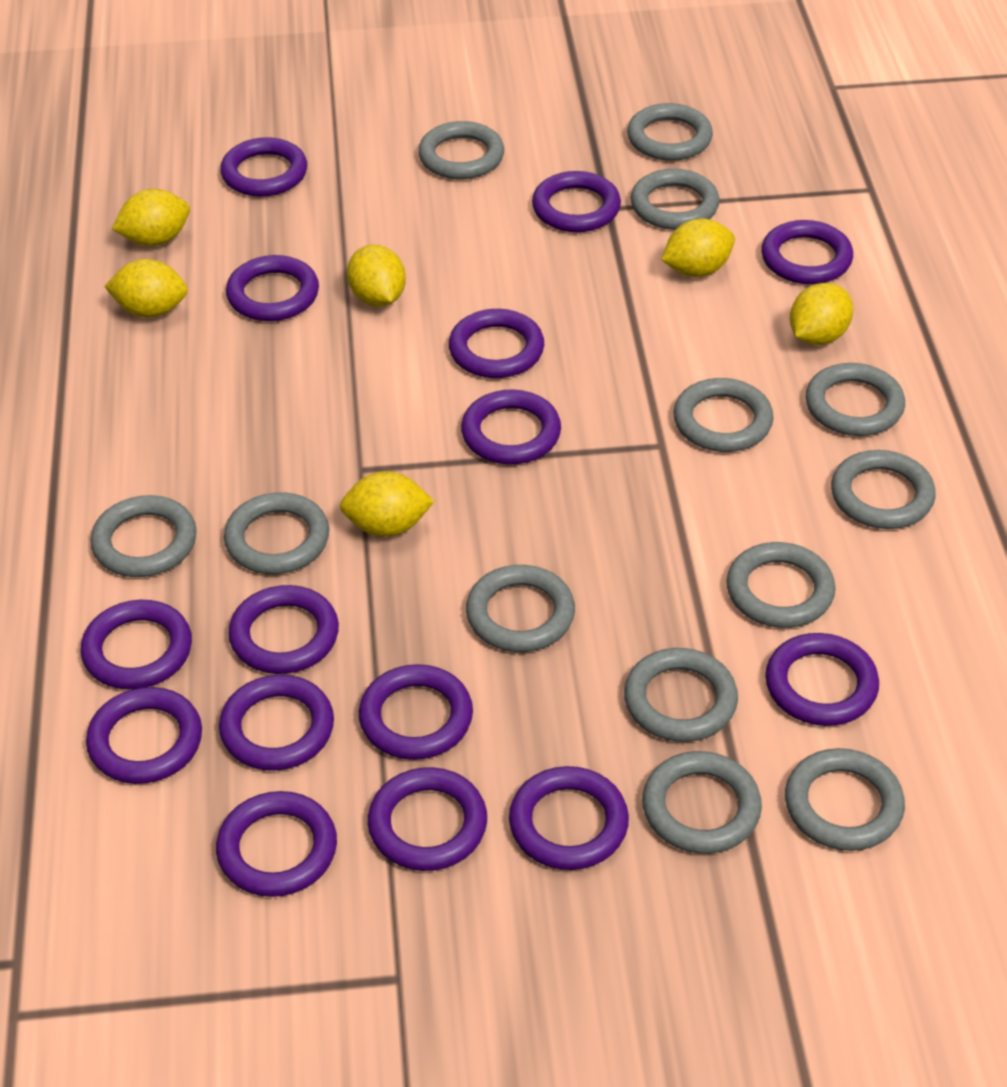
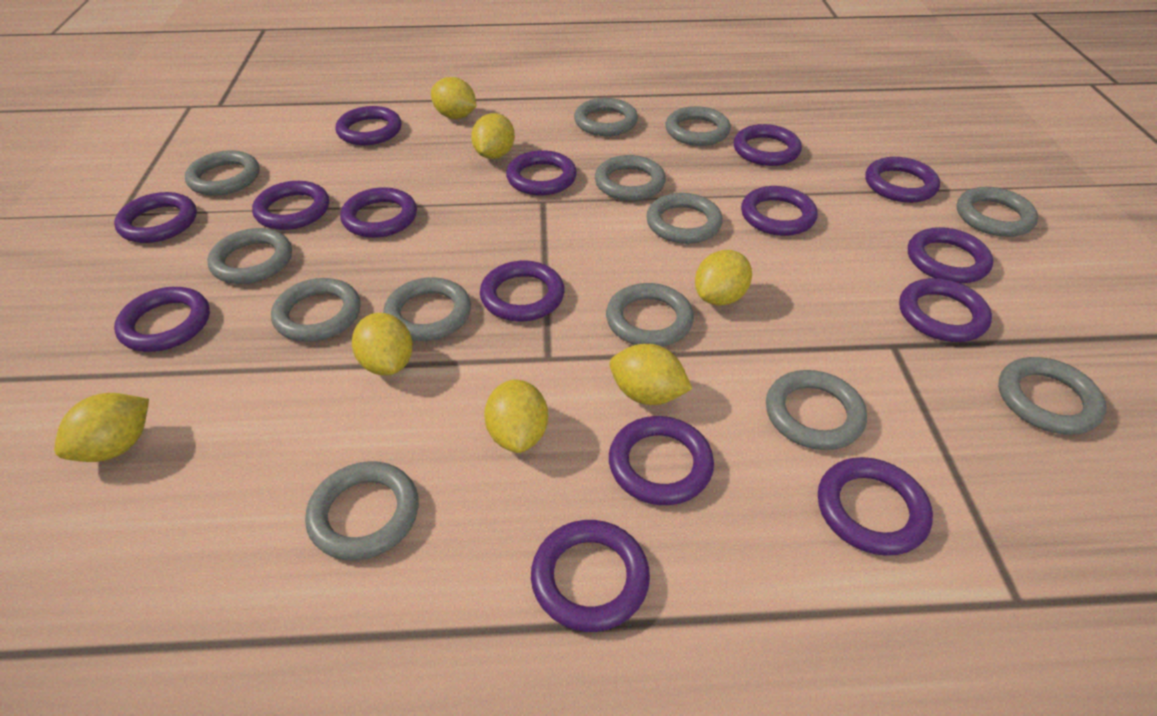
yellow lemon: 6 -> 7

